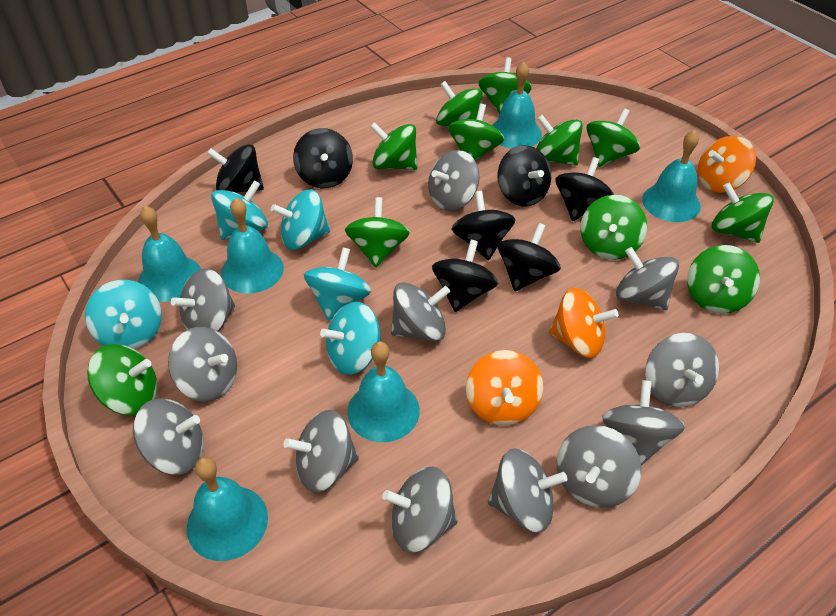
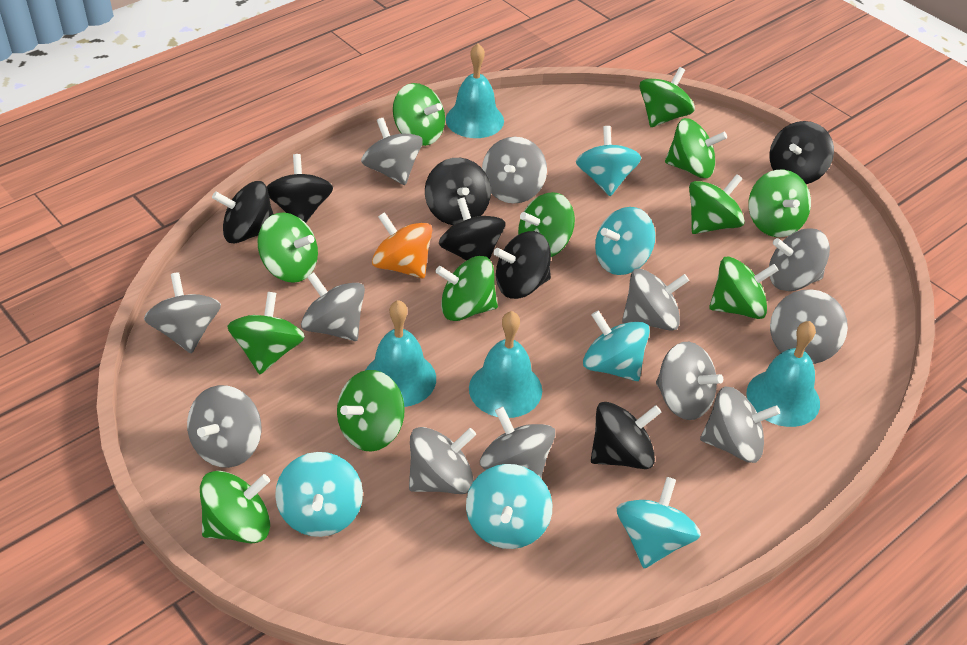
green spinning top: 11 -> 12
orange spinning top: 3 -> 1
turquoise bell: 6 -> 4
turquoise spinning top: 5 -> 6

